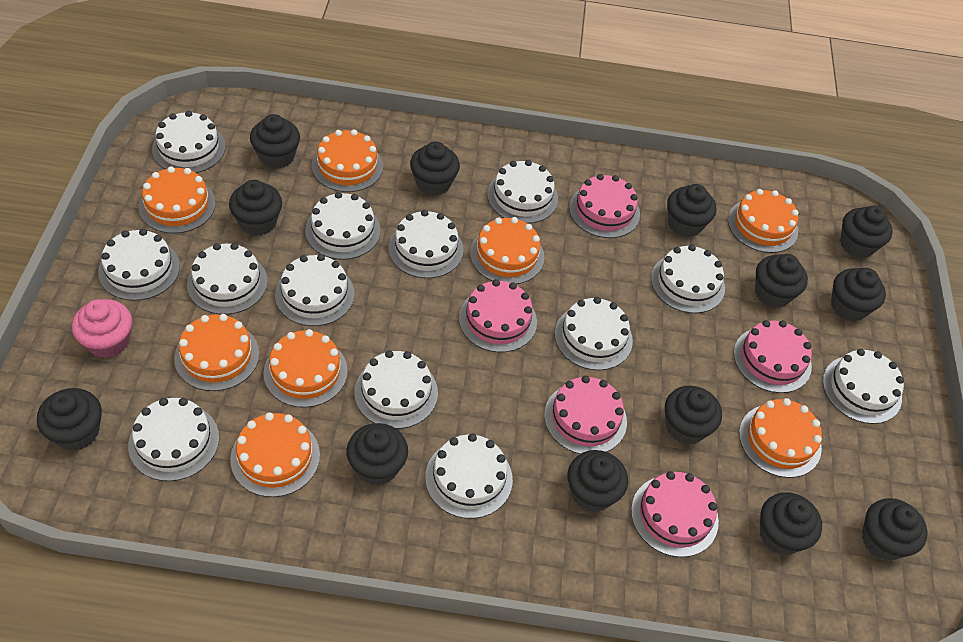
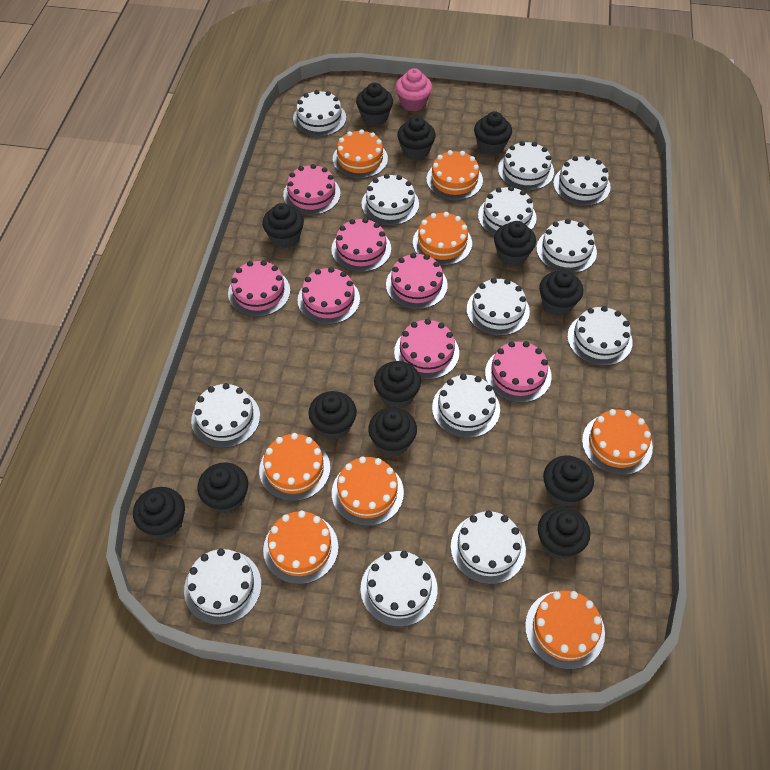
pink cake: 5 -> 7

